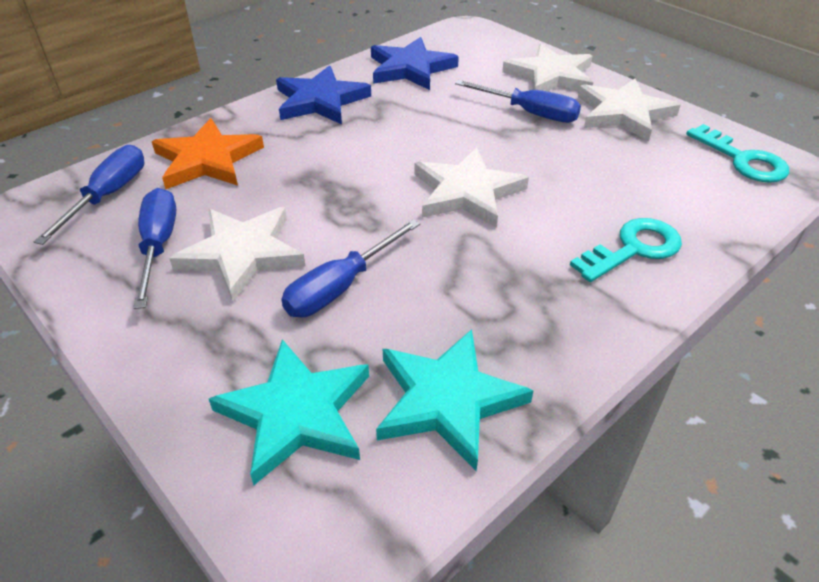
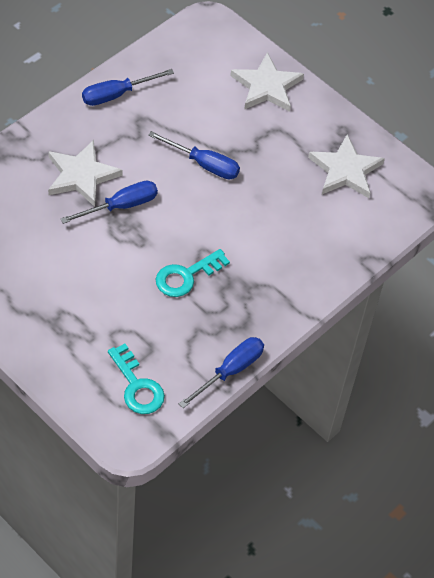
blue star: 2 -> 0
orange star: 1 -> 0
turquoise star: 2 -> 0
white star: 4 -> 3

